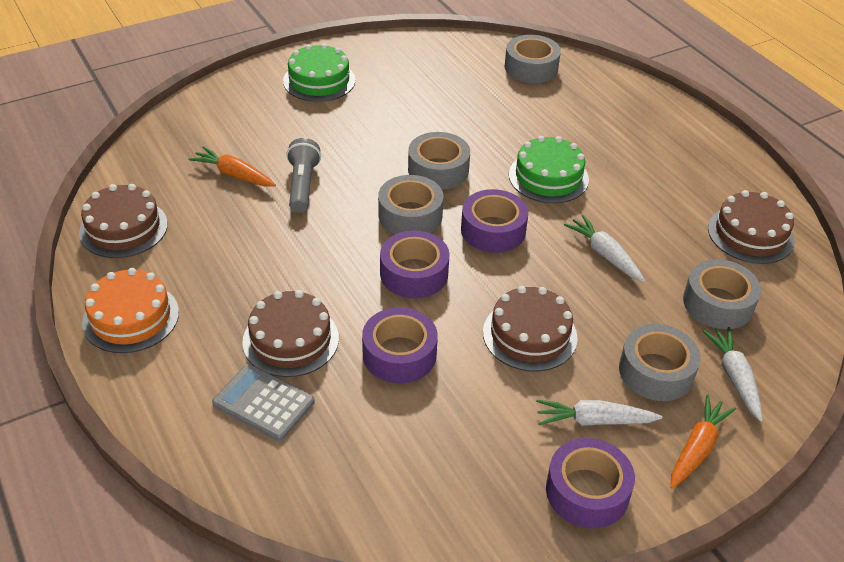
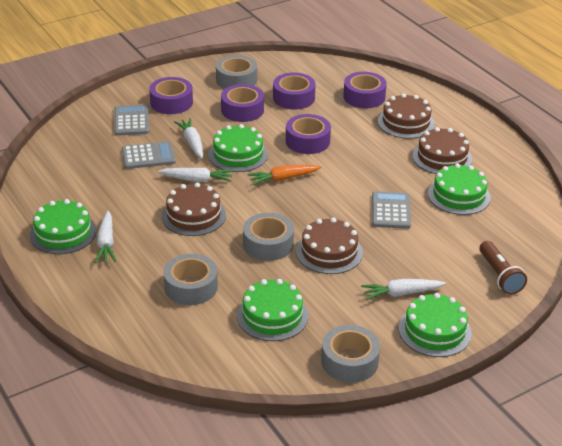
brown flashlight: 0 -> 1
green cake: 2 -> 5
grey calculator: 1 -> 3
grey flashlight: 1 -> 0
grey tape: 5 -> 4
orange cake: 1 -> 0
orange carrot: 2 -> 1
purple tape: 4 -> 5
white carrot: 3 -> 4

